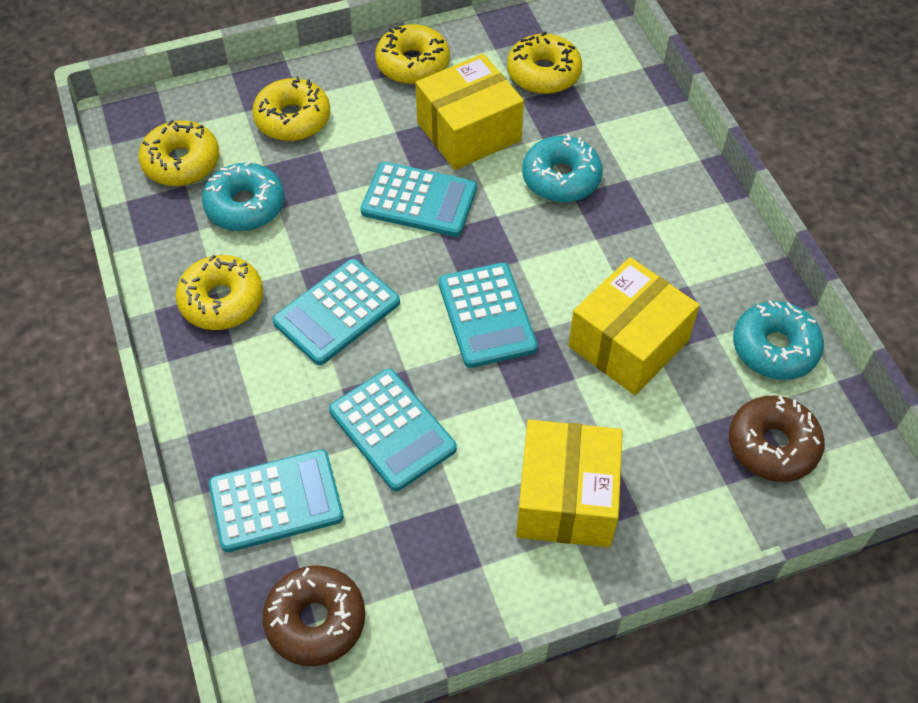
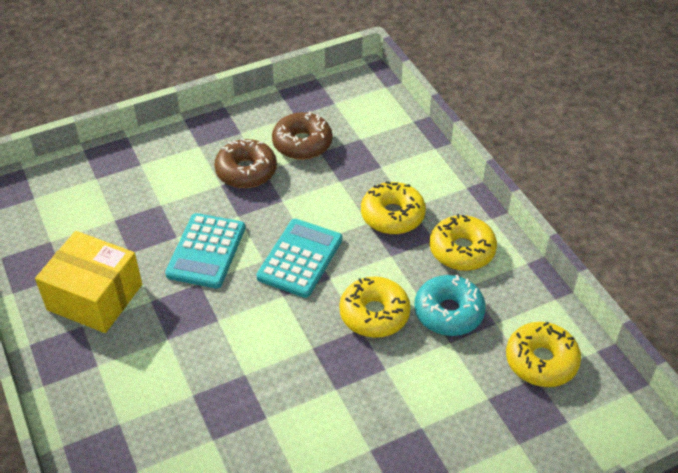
turquoise calculator: 5 -> 2
turquoise donut: 3 -> 1
yellow box: 3 -> 1
yellow donut: 5 -> 4

